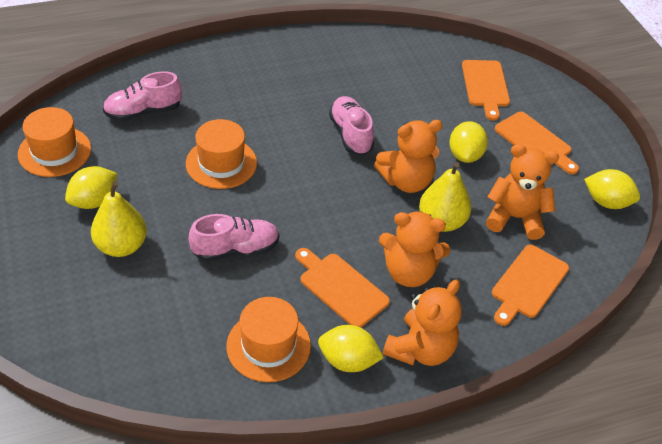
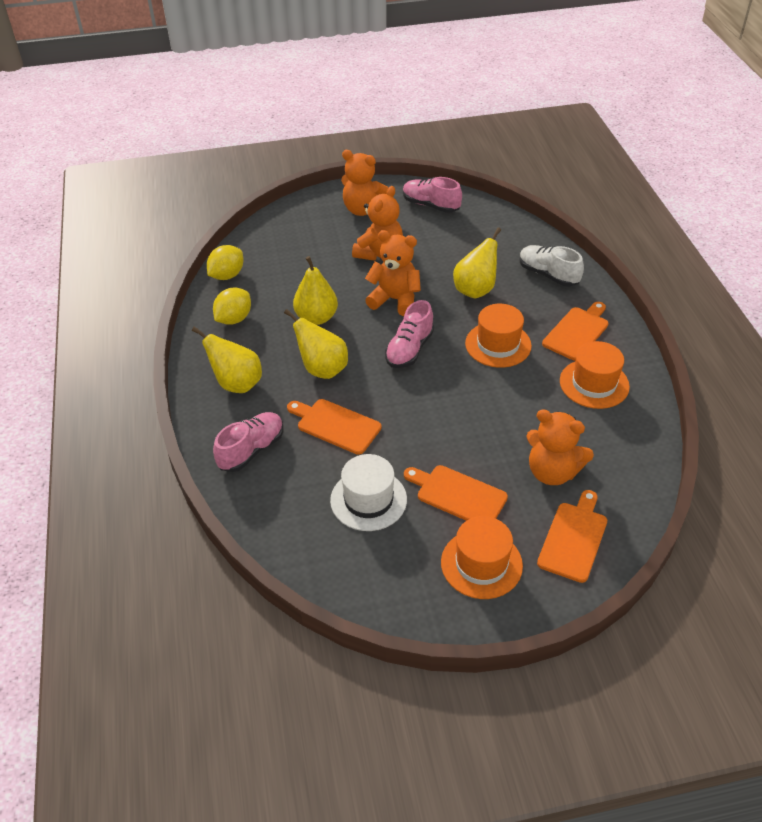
white hat: 0 -> 1
white shoe: 0 -> 1
yellow lemon: 4 -> 2
yellow pear: 2 -> 4

